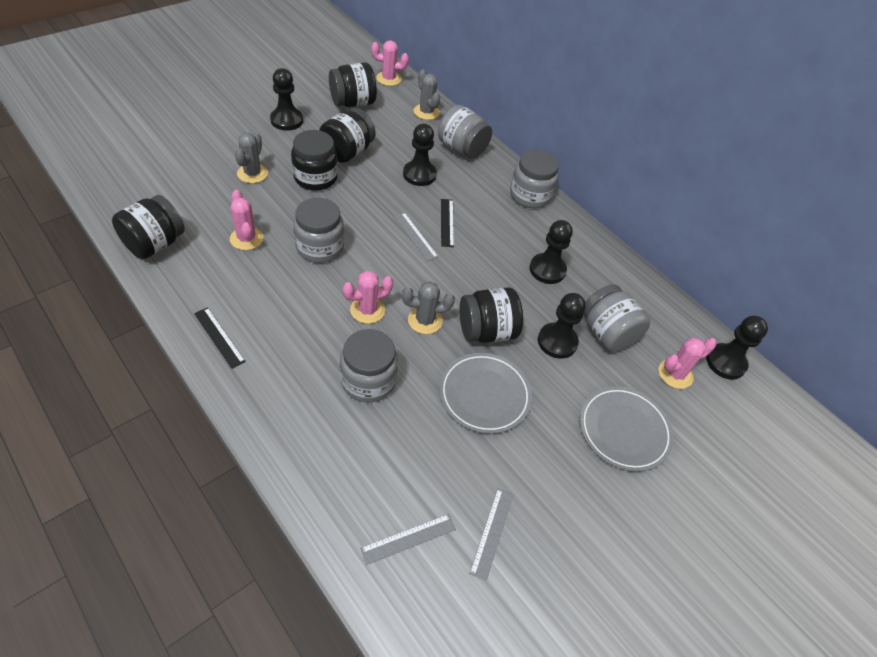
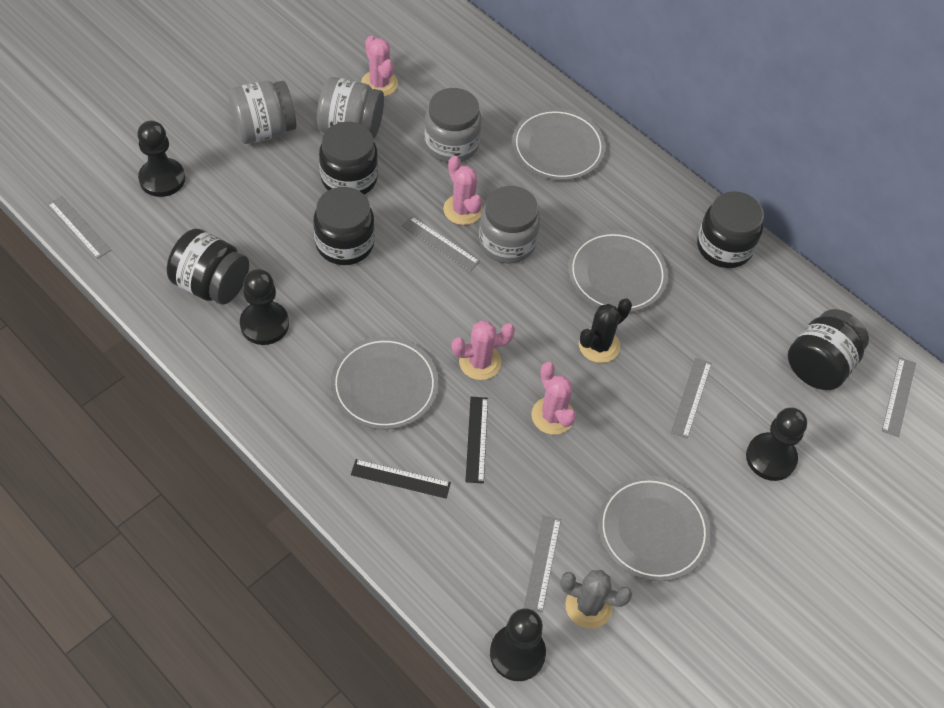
black cactus: 0 -> 1
black pawn: 5 -> 4
grey cactus: 3 -> 1
grey jar: 5 -> 4
grey plate: 2 -> 4
grey ruler: 3 -> 5

